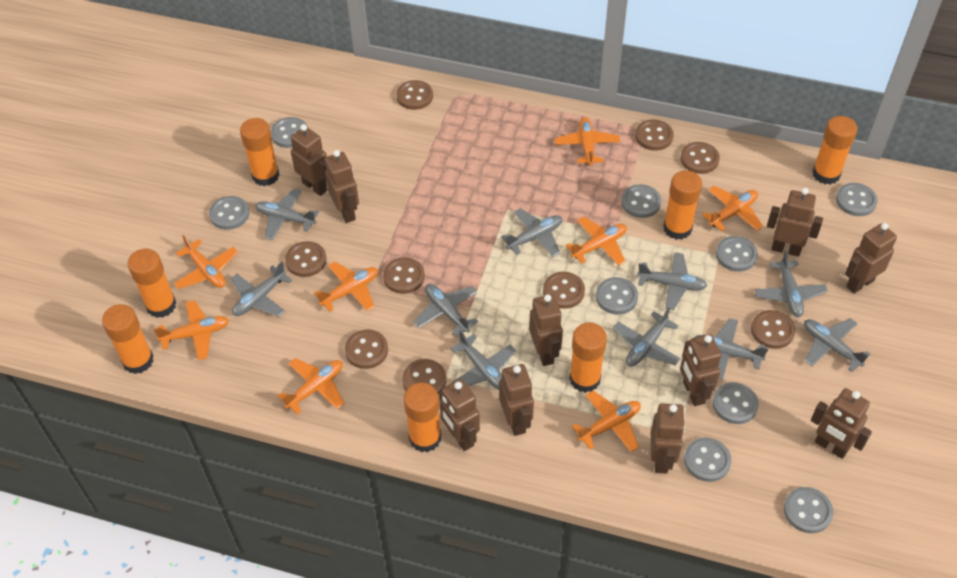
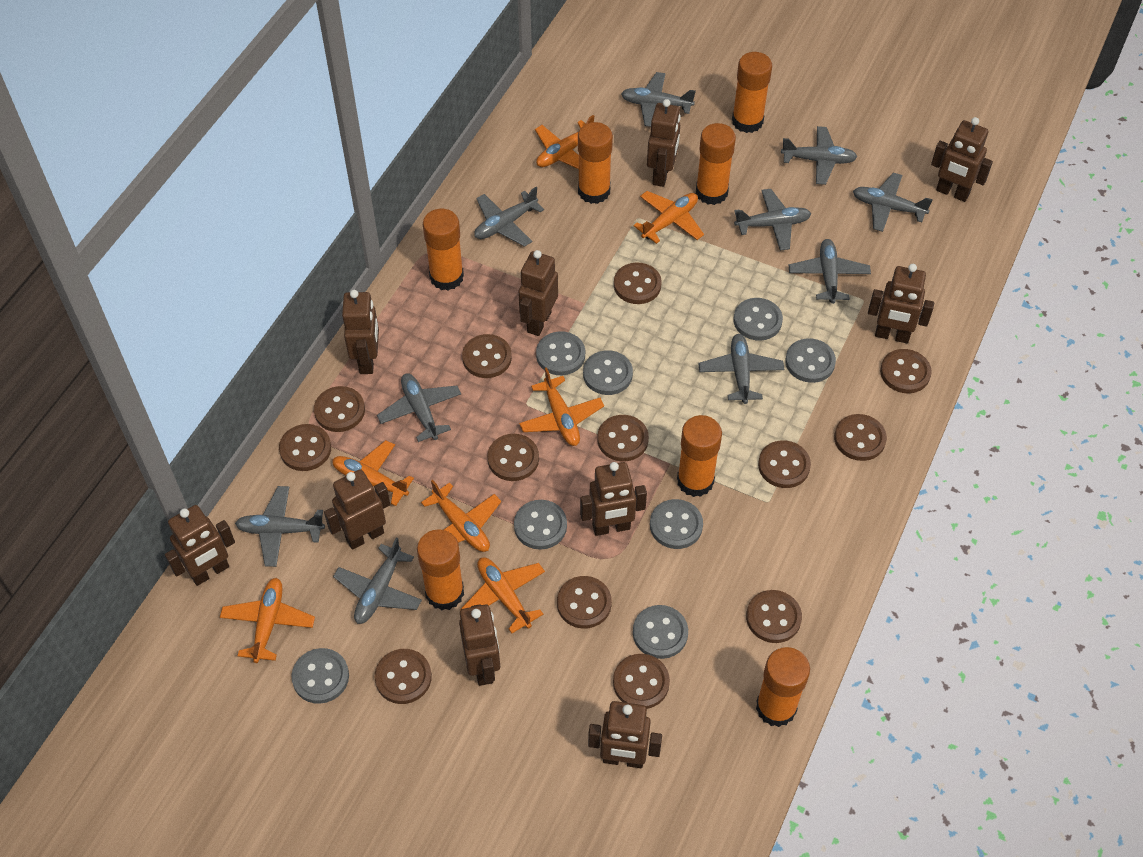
brown button: 9 -> 13
grey button: 9 -> 8
orange plane: 8 -> 7

